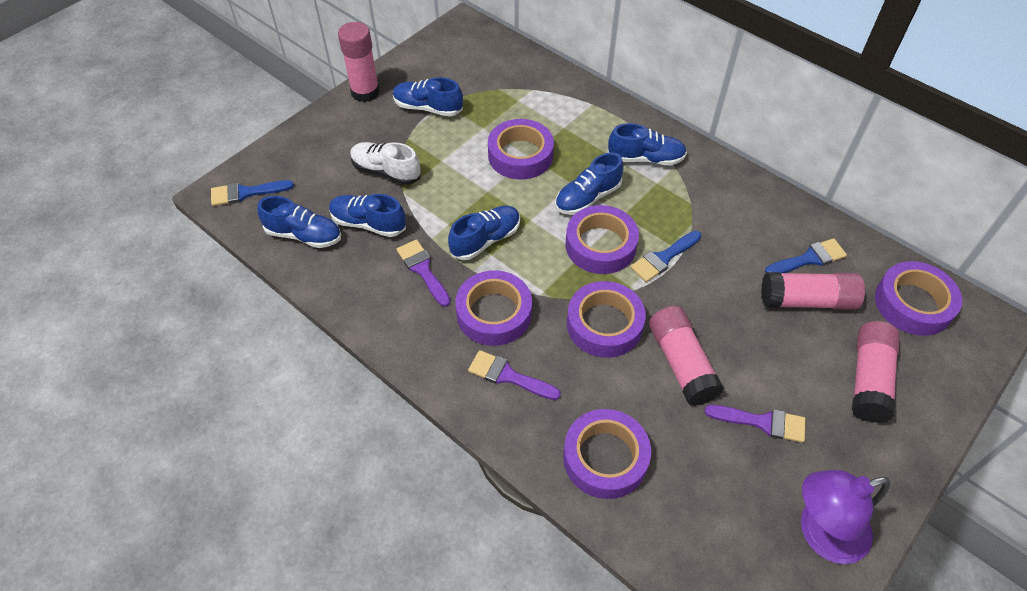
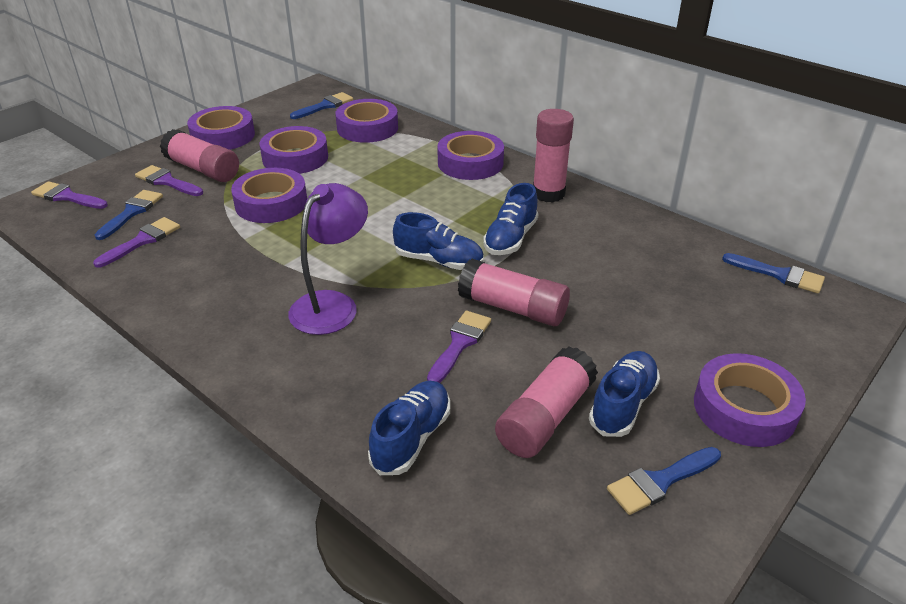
blue brush: 3 -> 4
blue shoe: 6 -> 4
purple brush: 3 -> 4
white shoe: 1 -> 0

